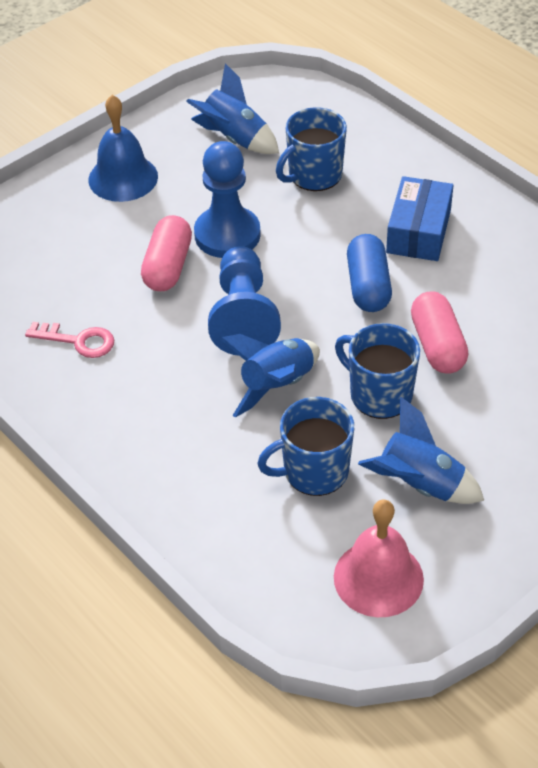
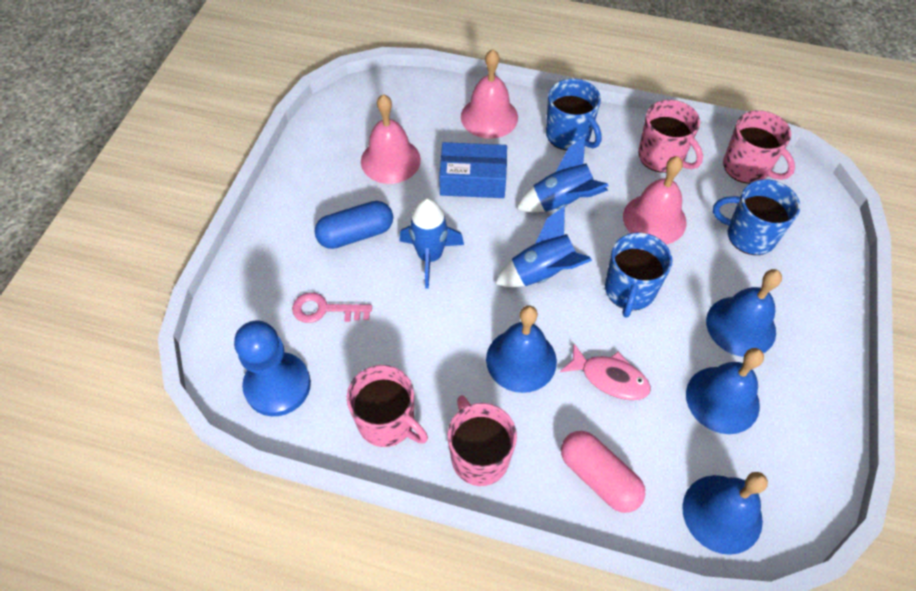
blue bell: 1 -> 4
blue pawn: 2 -> 1
pink bell: 1 -> 3
pink capsule: 2 -> 1
pink fish: 0 -> 1
pink mug: 0 -> 4

